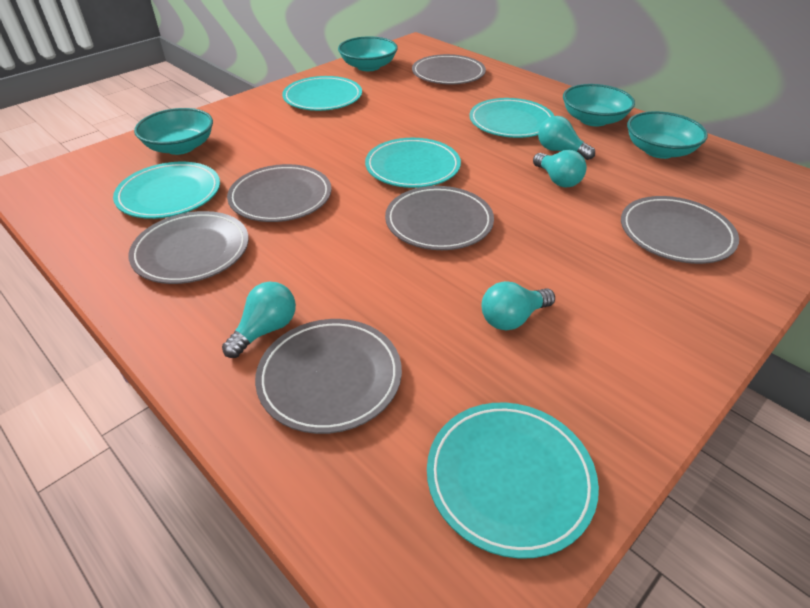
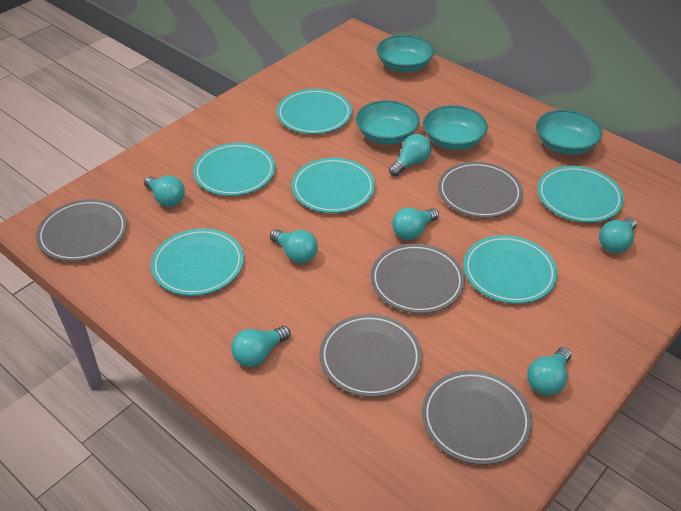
grey plate: 6 -> 5
turquoise light bulb: 4 -> 7
turquoise plate: 5 -> 6

